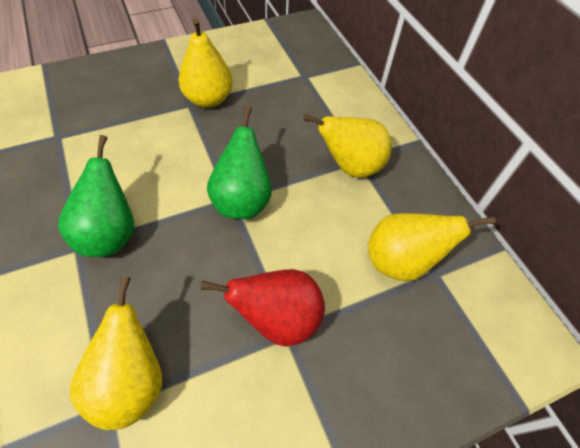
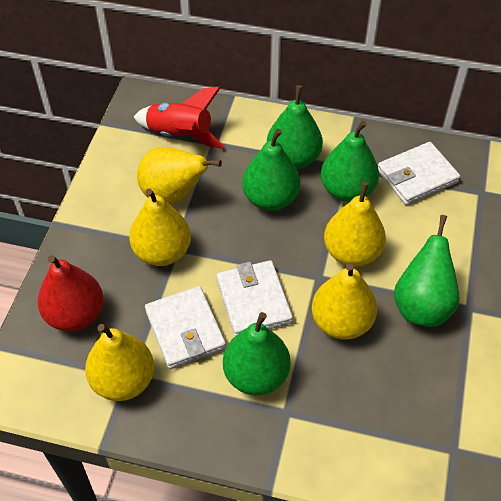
green pear: 2 -> 5
red rocket: 0 -> 1
white wallet: 0 -> 3
yellow pear: 4 -> 5

